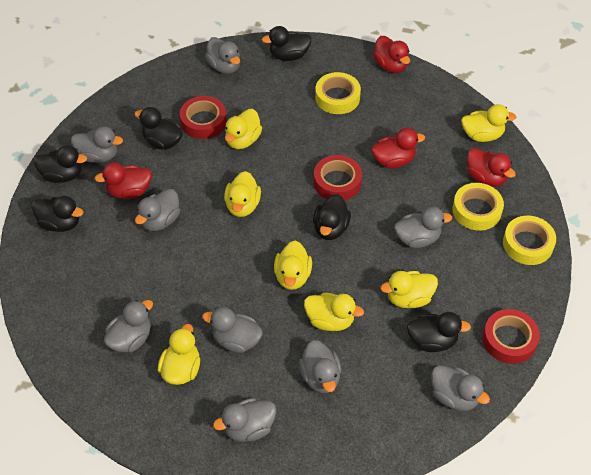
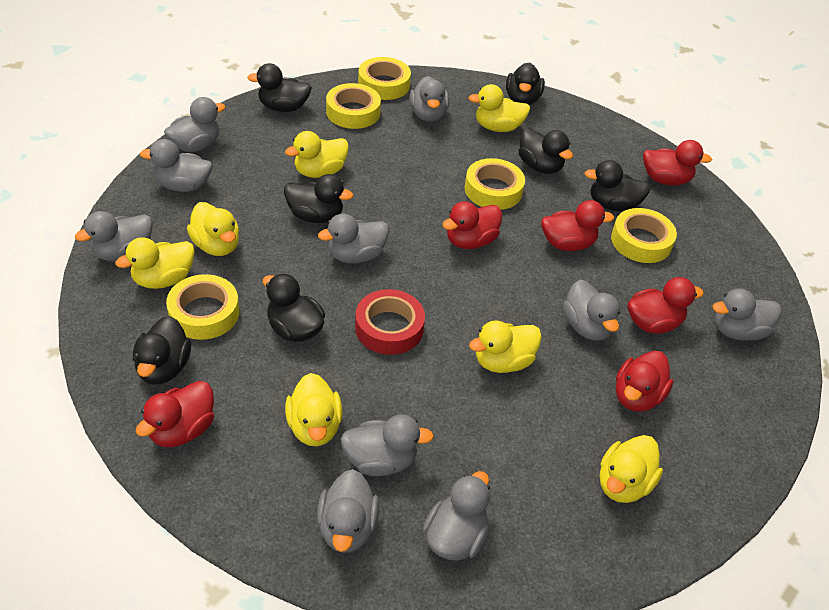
black duck: 6 -> 7
grey duck: 9 -> 10
red duck: 4 -> 6
red tape: 3 -> 1
yellow tape: 3 -> 5

